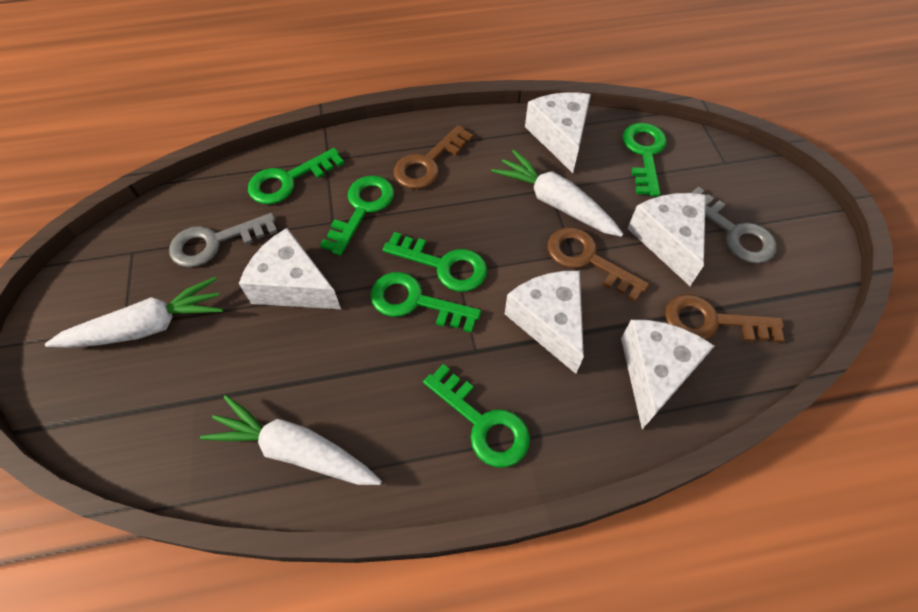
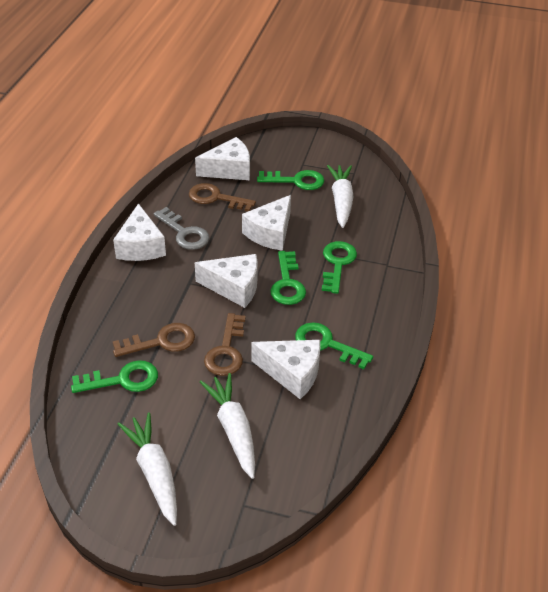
green key: 6 -> 5
grey key: 2 -> 1

